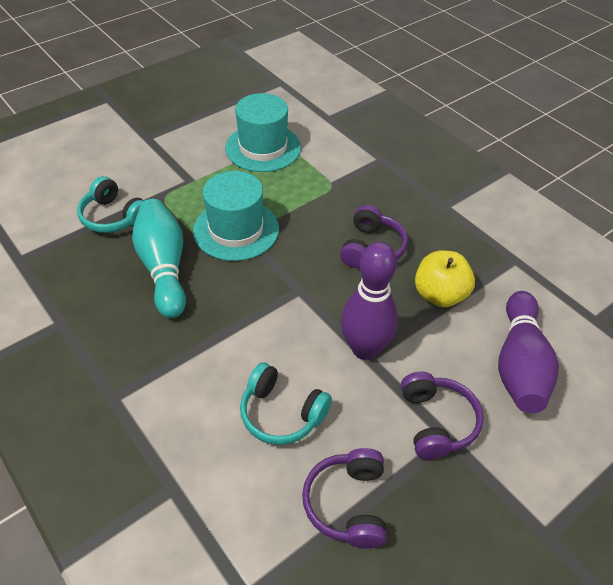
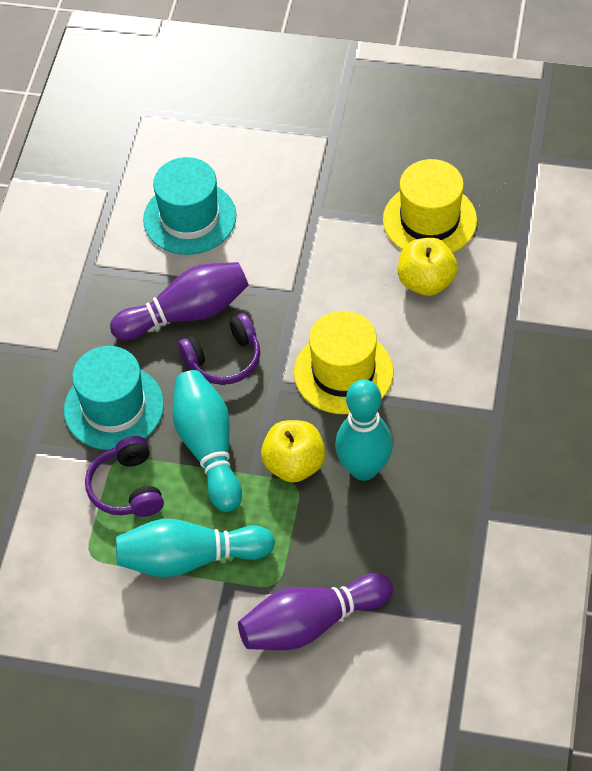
purple headphones: 3 -> 2
turquoise bowling pin: 1 -> 3
turquoise headphones: 2 -> 0
yellow apple: 1 -> 2
yellow hat: 0 -> 2

